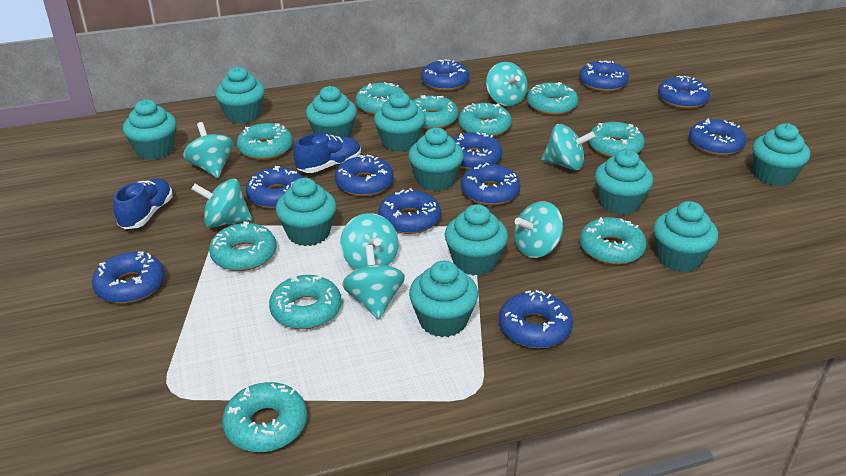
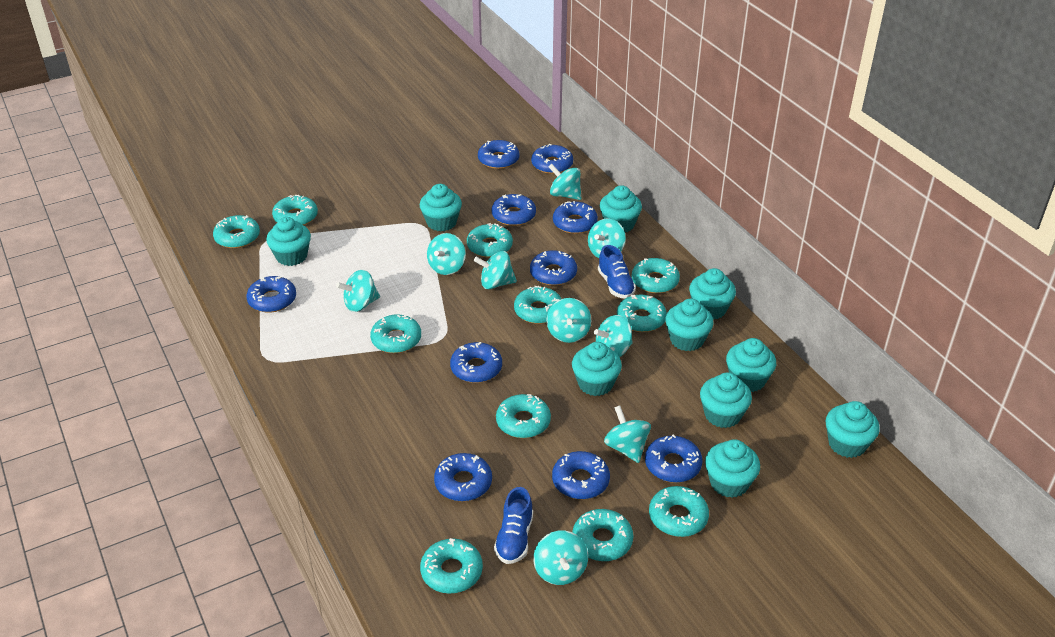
blue donut: 11 -> 10
turquoise cupcake: 11 -> 10
turquoise donut: 10 -> 11
turquoise spinning top: 7 -> 9

